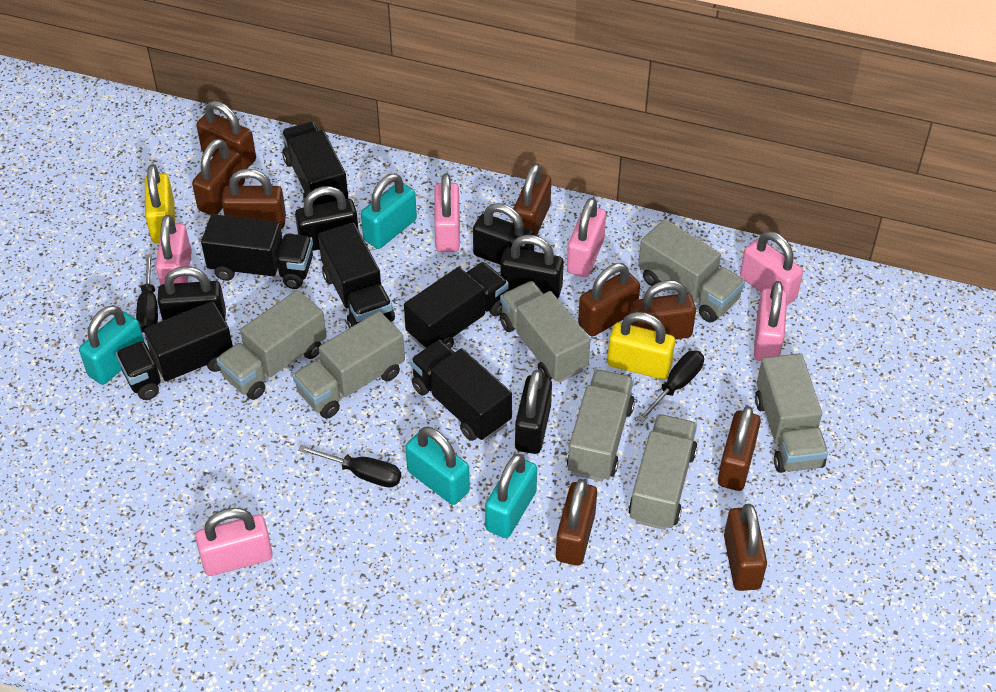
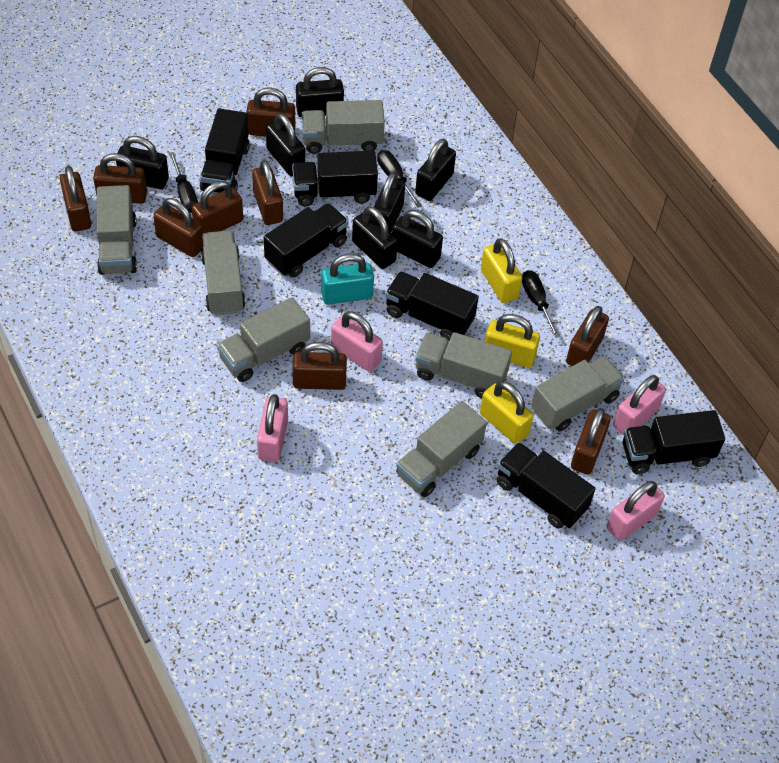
black padlock: 5 -> 7
pink padlock: 6 -> 4
turquoise padlock: 4 -> 1
yellow padlock: 2 -> 3

